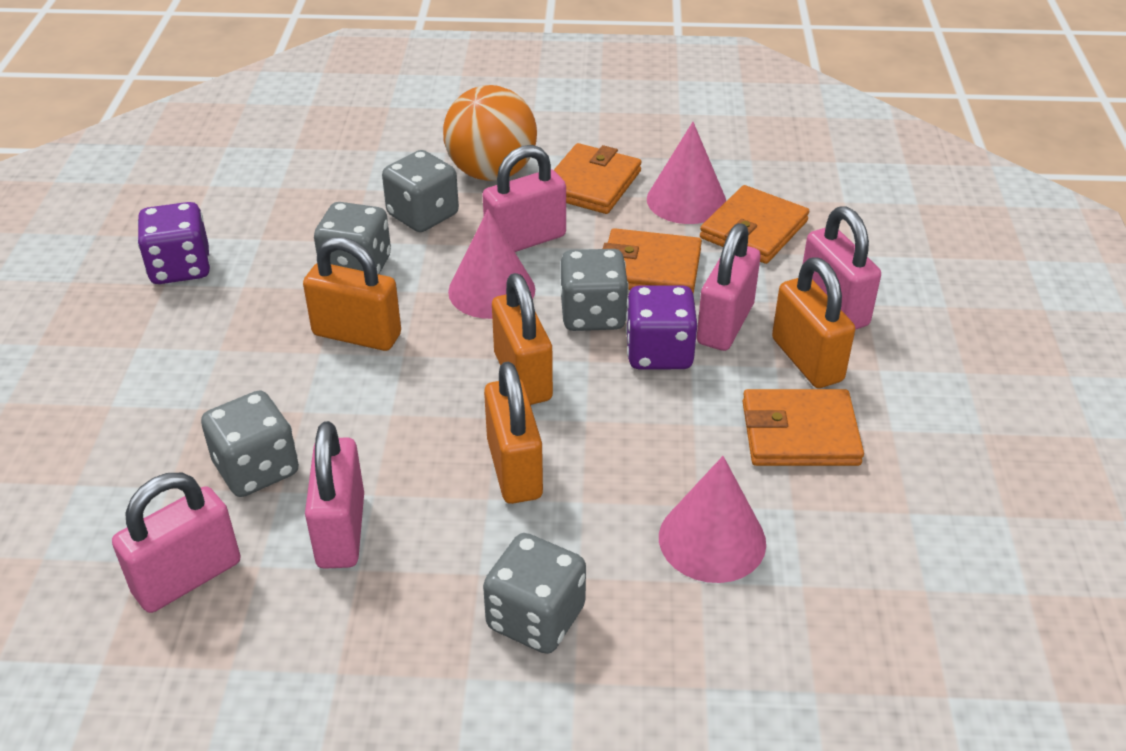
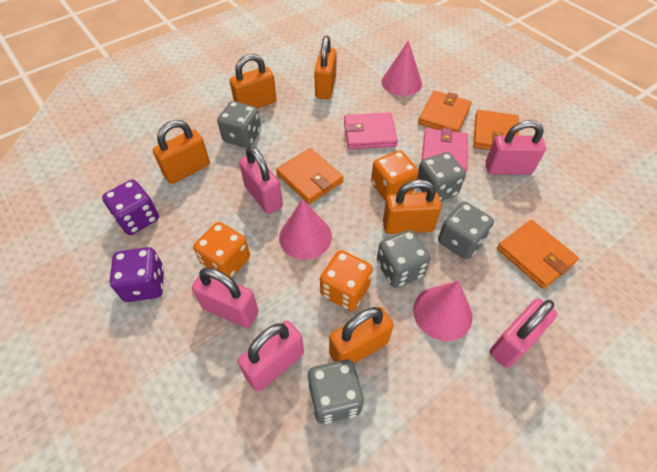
orange ball: 1 -> 0
orange dice: 0 -> 3
orange padlock: 4 -> 5
pink wallet: 0 -> 2

